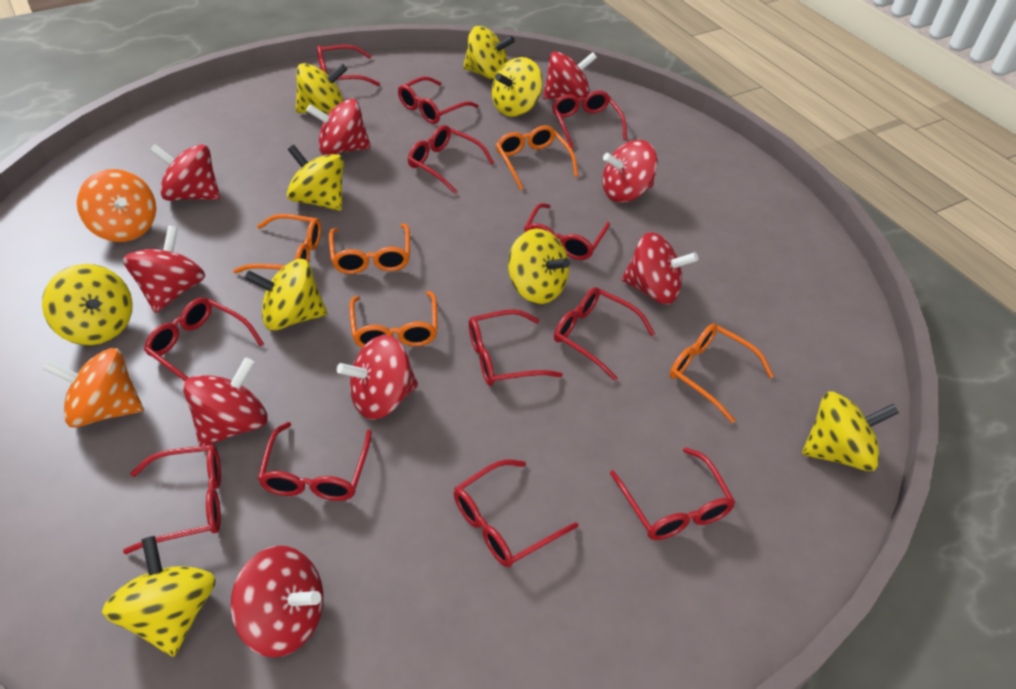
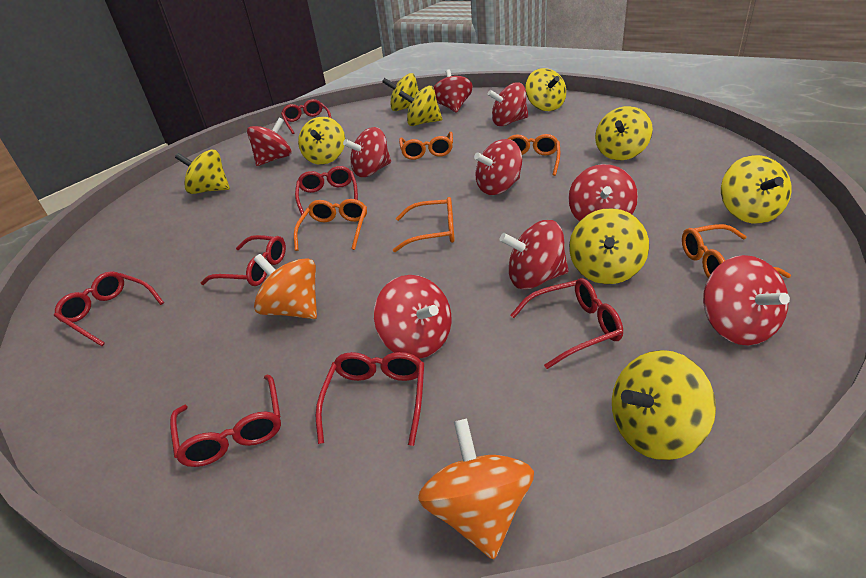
red glasses: 12 -> 7

